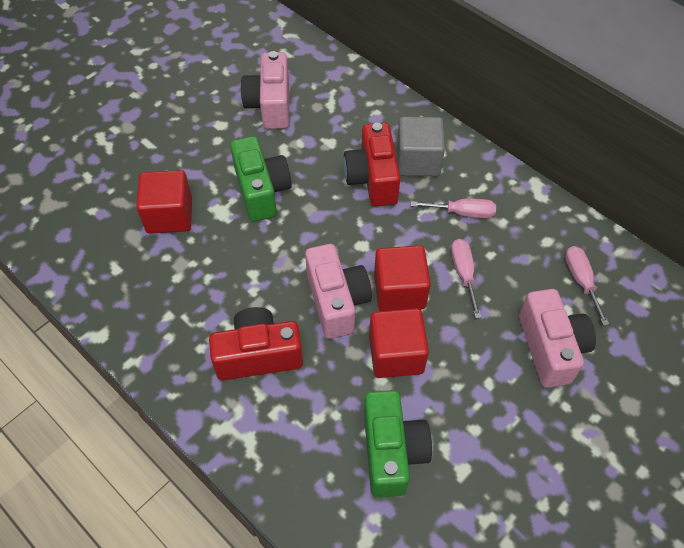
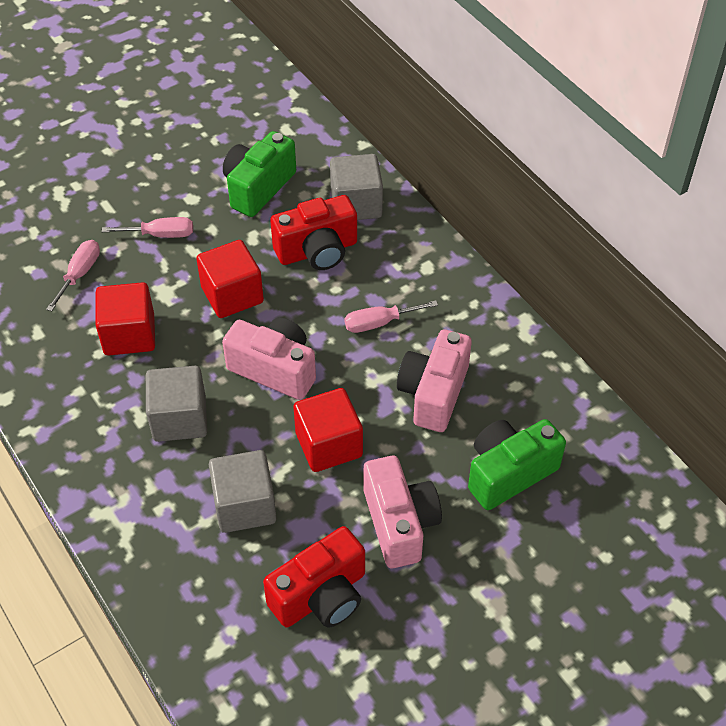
grey cube: 1 -> 3

